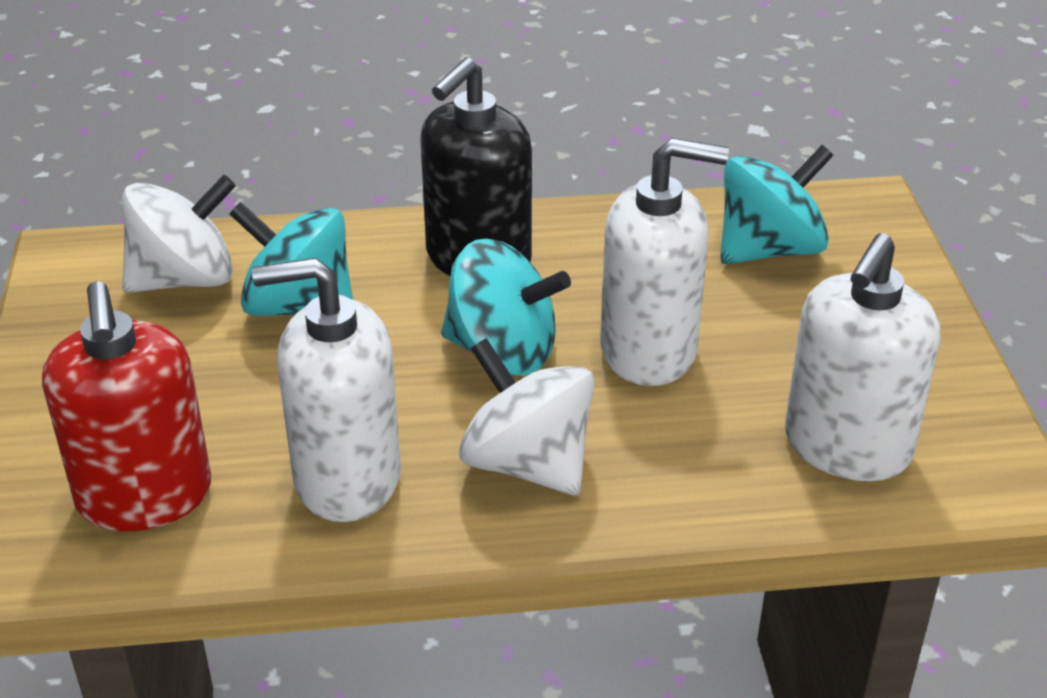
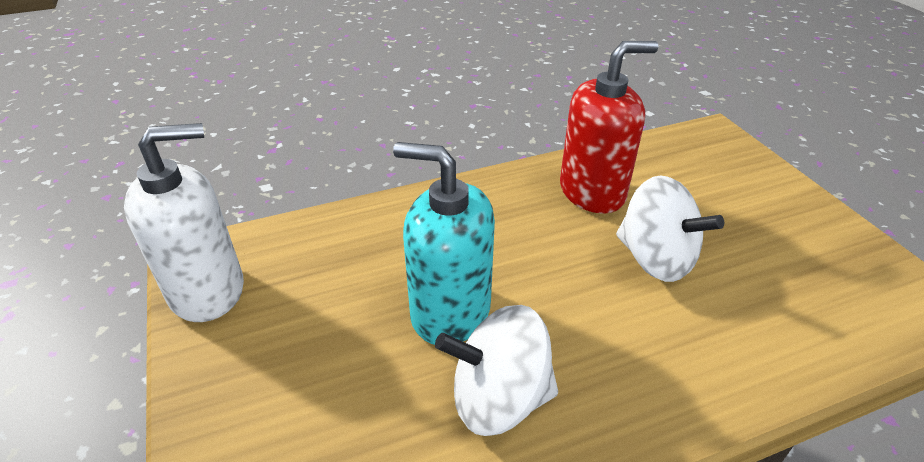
black soap dispenser: 1 -> 0
turquoise soap dispenser: 0 -> 1
turquoise spinning top: 3 -> 0
white soap dispenser: 3 -> 1

